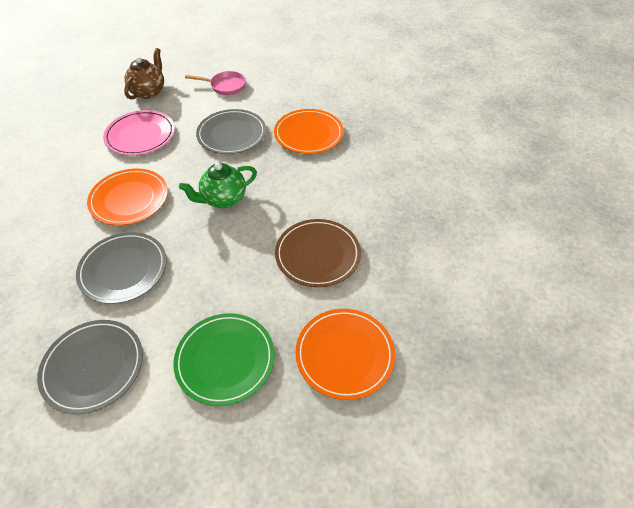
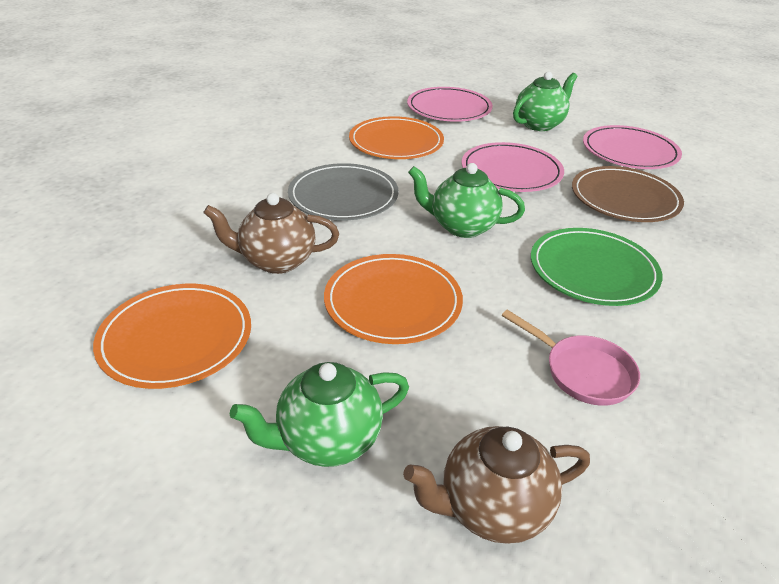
brown teapot: 1 -> 2
green teapot: 1 -> 3
grey plate: 3 -> 1
pink plate: 1 -> 3

